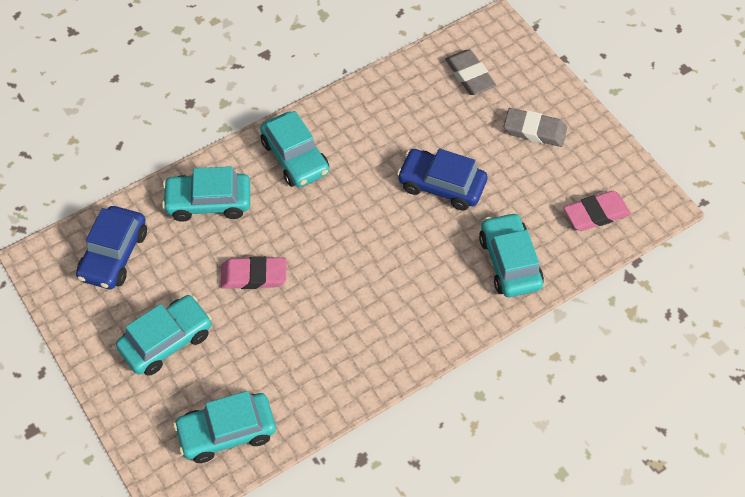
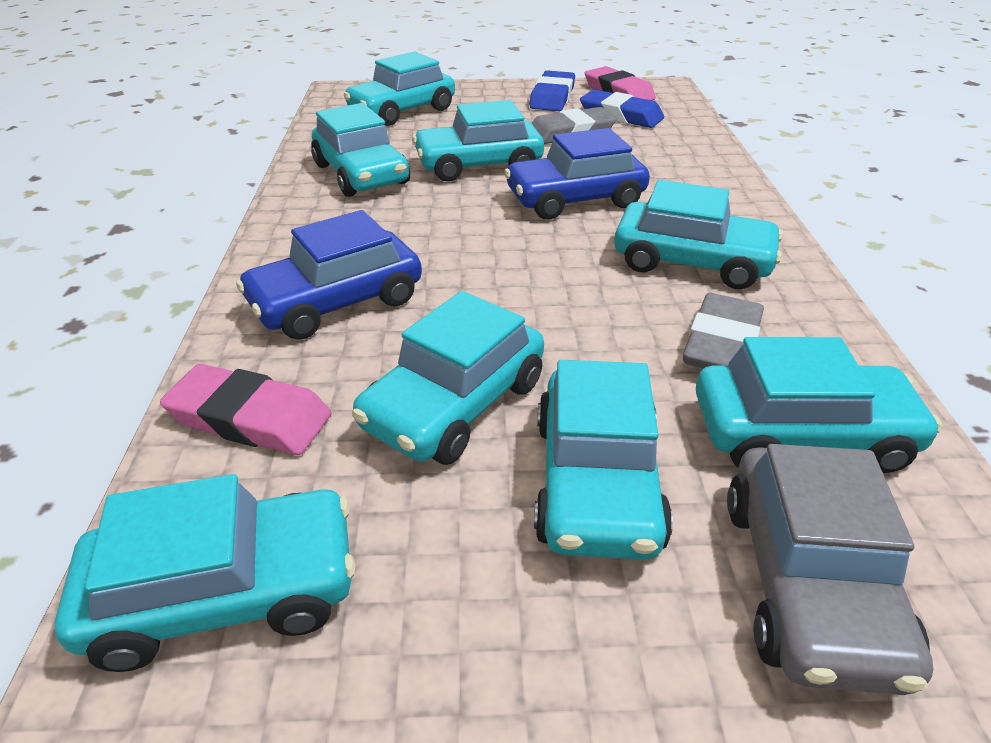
blue eraser: 0 -> 2
grey car: 0 -> 1
turquoise car: 5 -> 8

